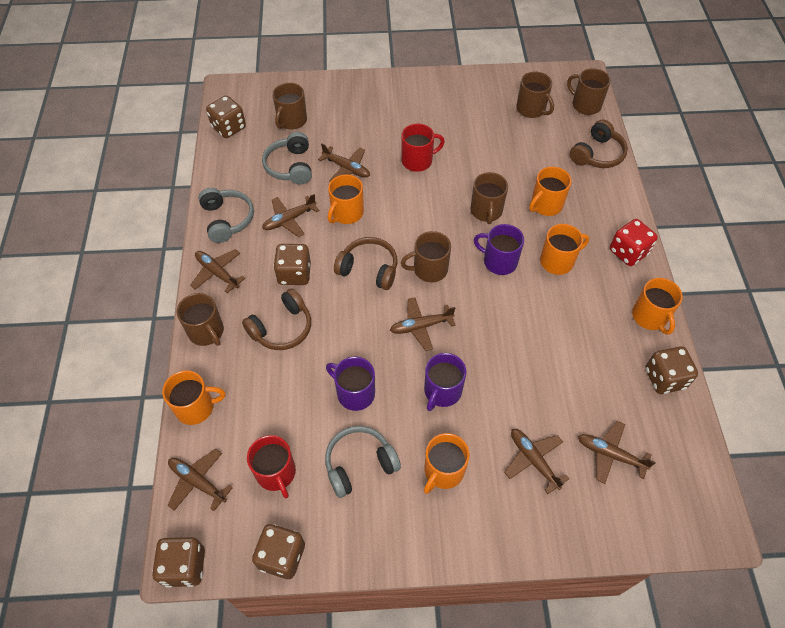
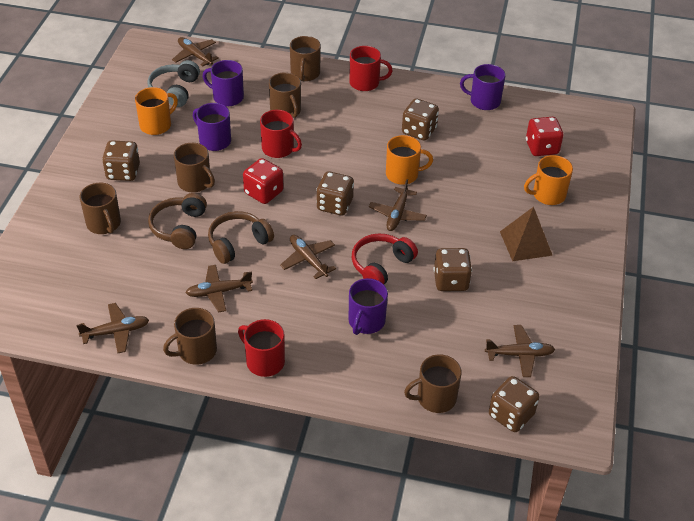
brown headphones: 3 -> 2
brown plane: 7 -> 6
brown pyramid: 0 -> 1
grey headphones: 3 -> 1
orange mug: 6 -> 3
purple mug: 3 -> 4
red dice: 1 -> 2
red headphones: 0 -> 1
red mug: 2 -> 3

